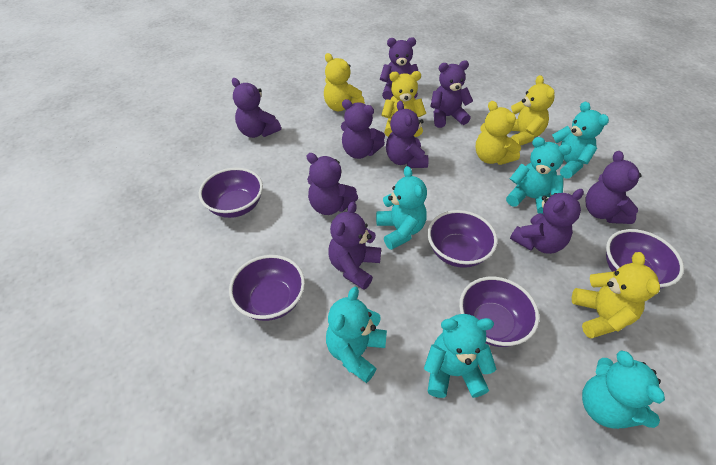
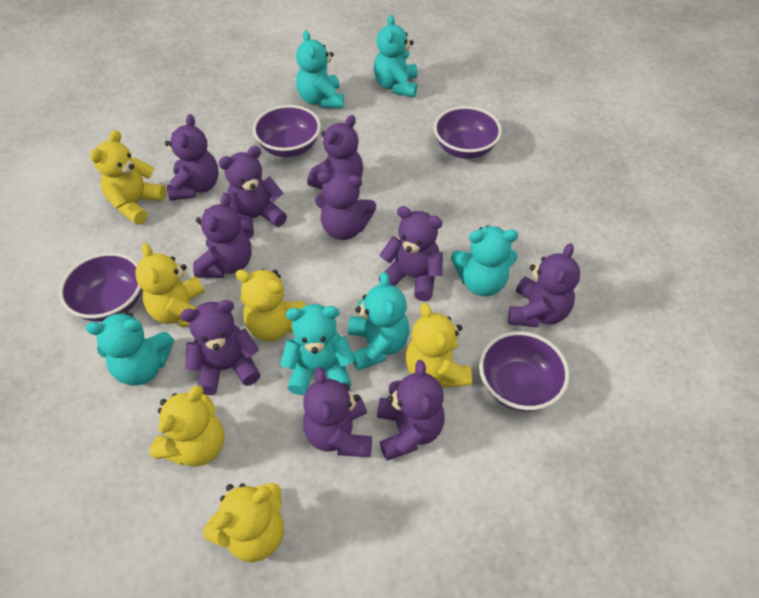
purple bowl: 5 -> 4
purple teddy bear: 9 -> 10
yellow teddy bear: 5 -> 6

